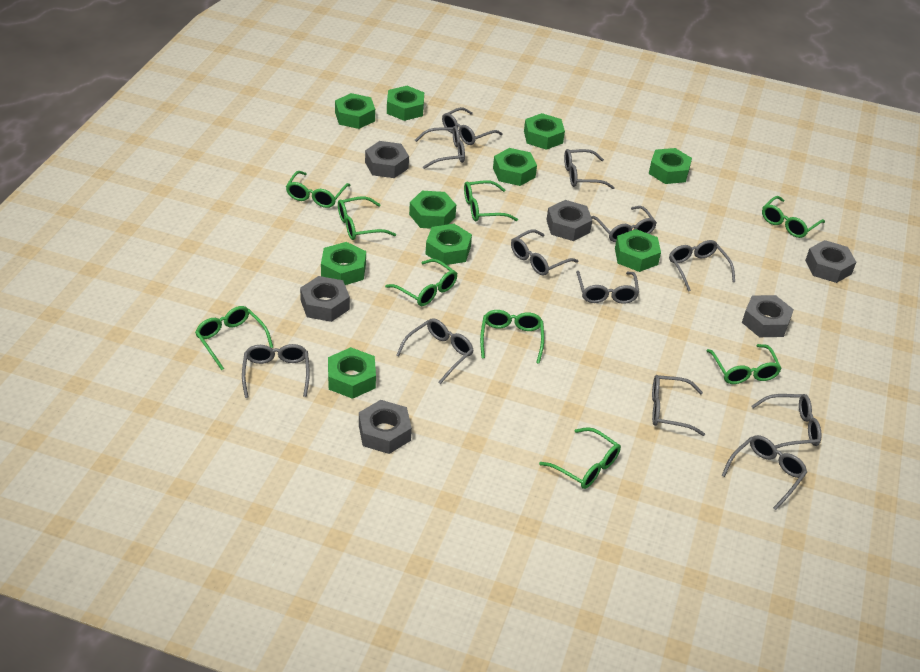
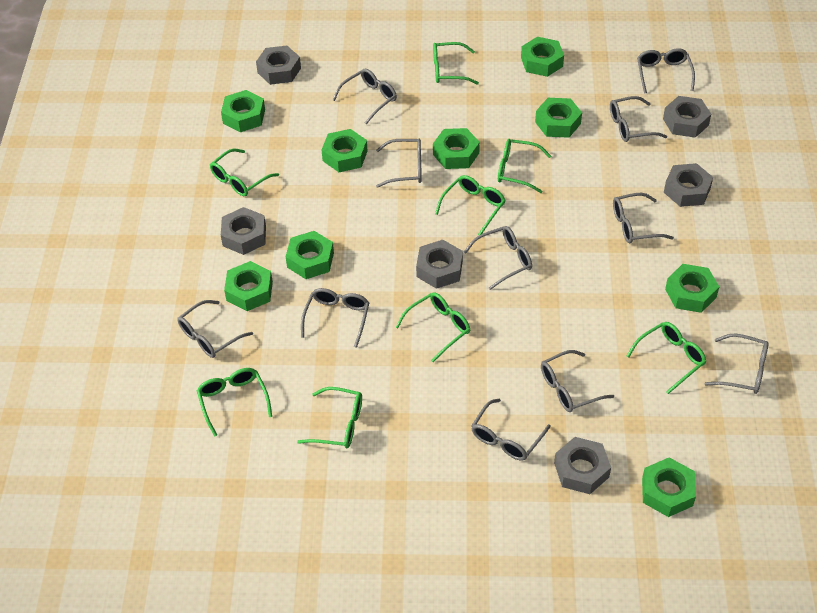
green glasses: 9 -> 8
green nut: 10 -> 9
grey glasses: 12 -> 11

